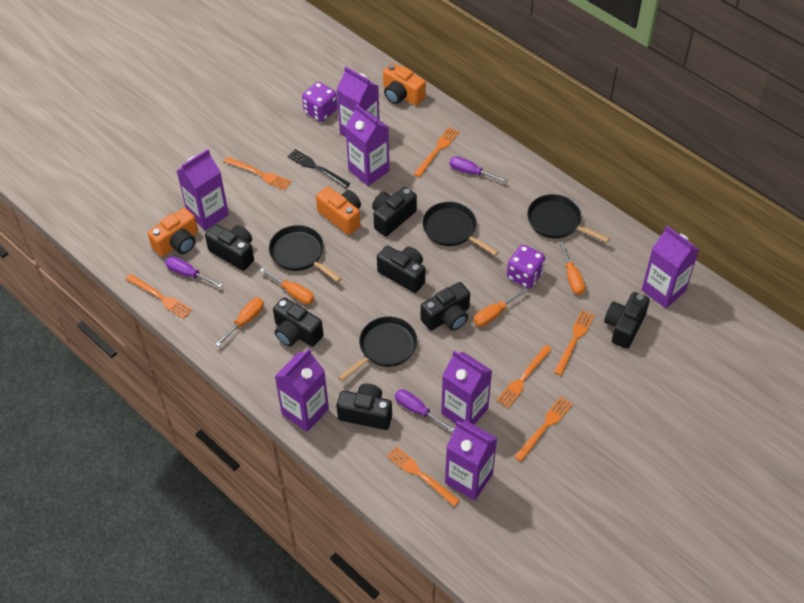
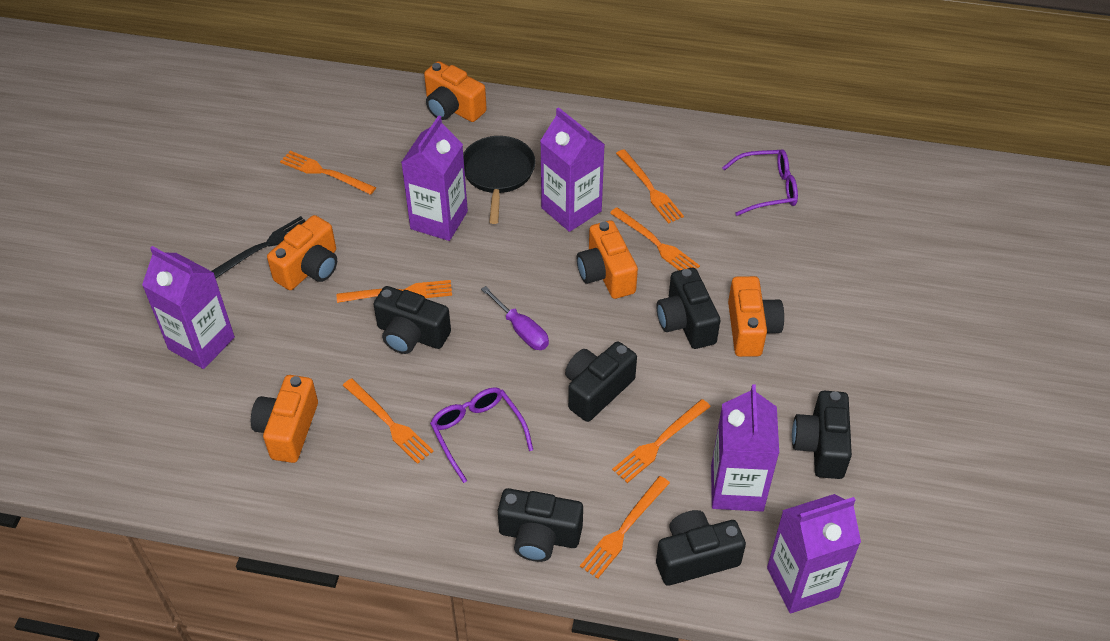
black camera: 7 -> 6
black pan: 4 -> 1
orange camera: 3 -> 5
orange screwdriver: 4 -> 0
purple carton: 7 -> 5
purple dice: 2 -> 0
purple glasses: 0 -> 2
purple screwdriver: 3 -> 1

